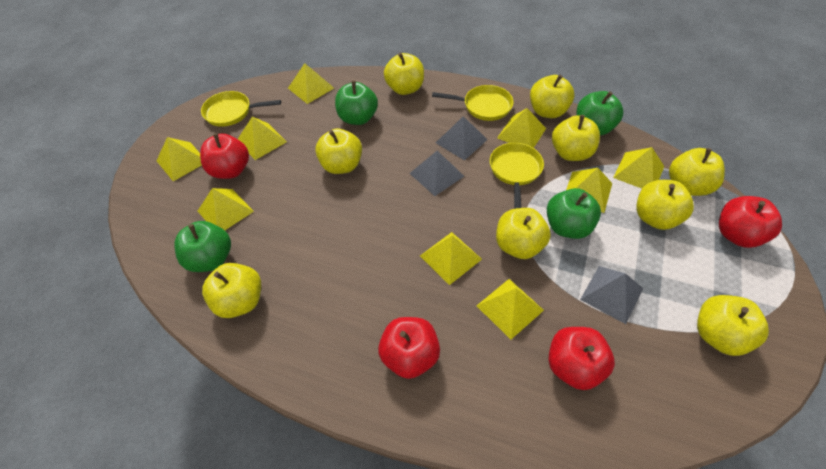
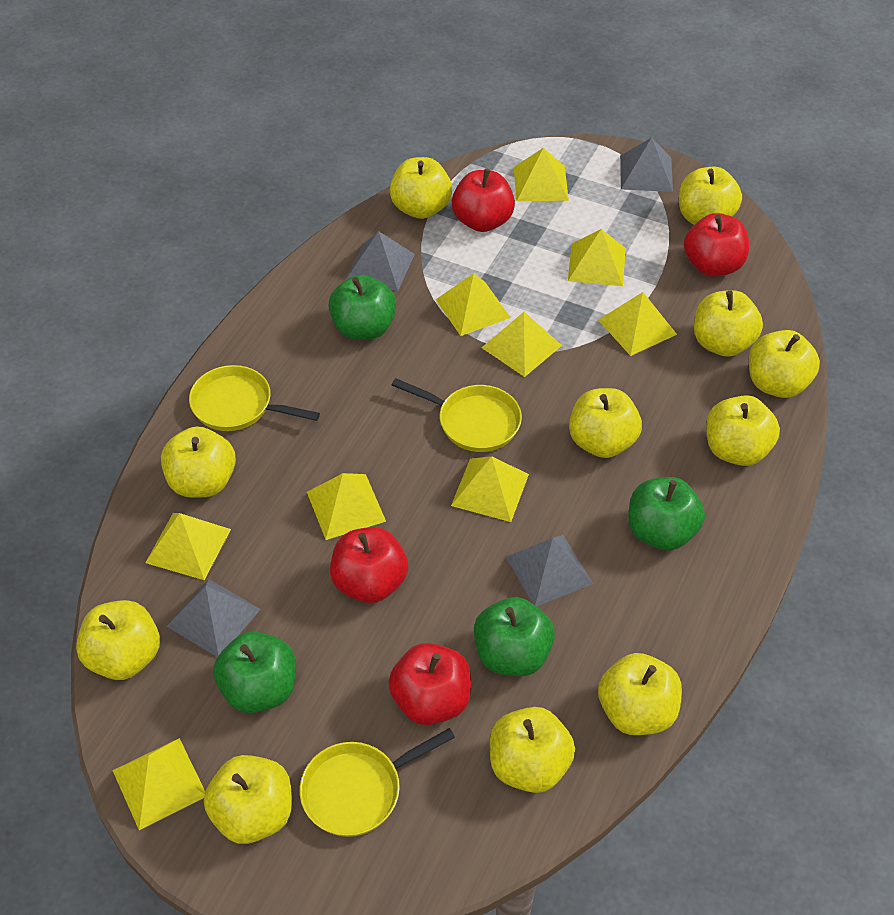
grey pyramid: 3 -> 4
yellow apple: 9 -> 11

